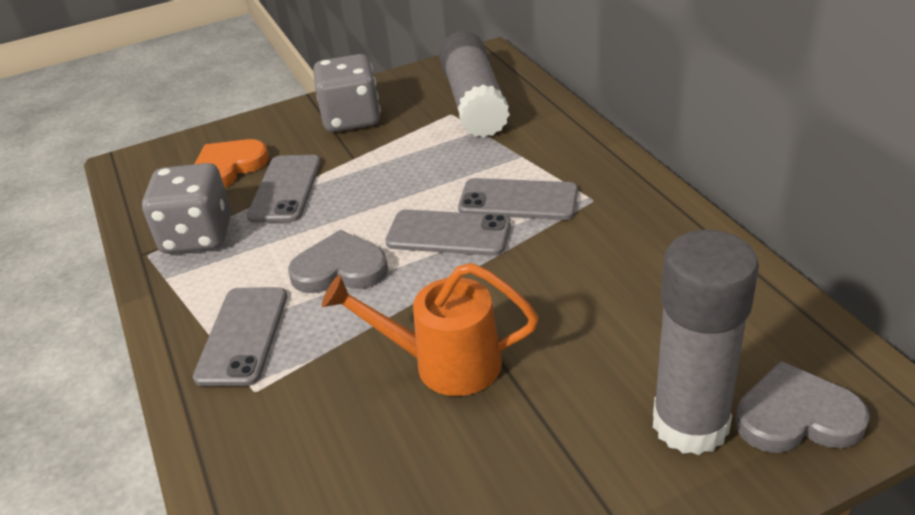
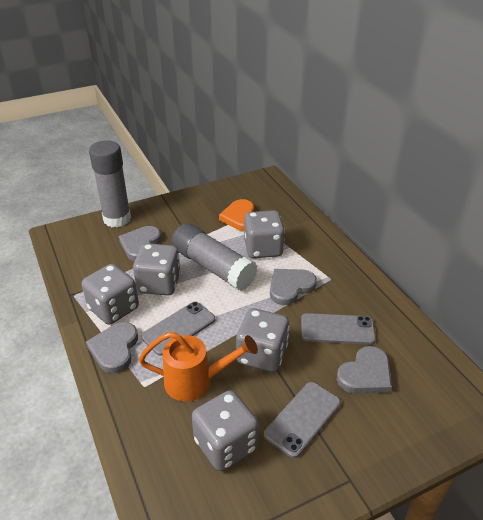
grey dice: 2 -> 5
grey heart: 2 -> 4
grey phone: 4 -> 3

